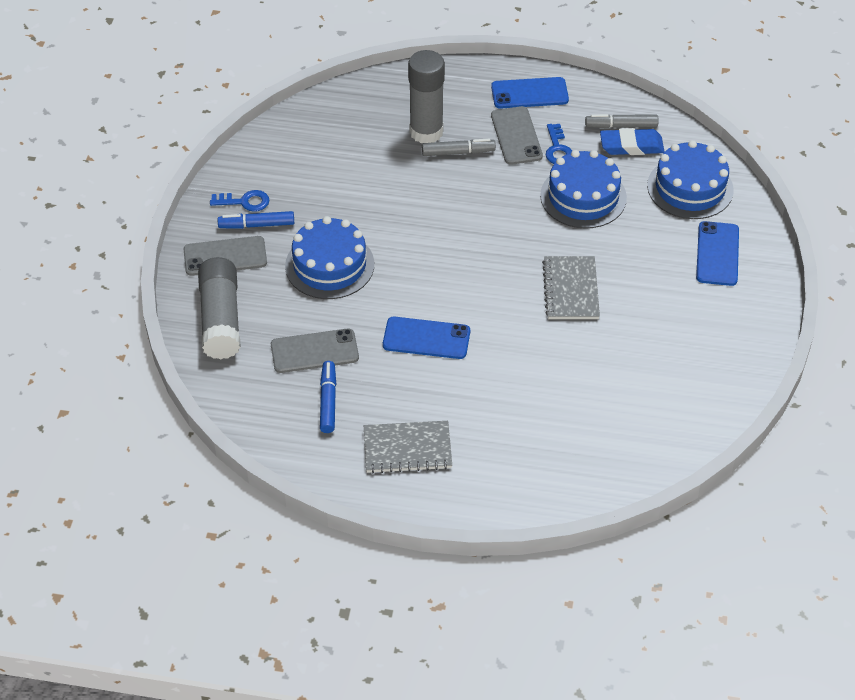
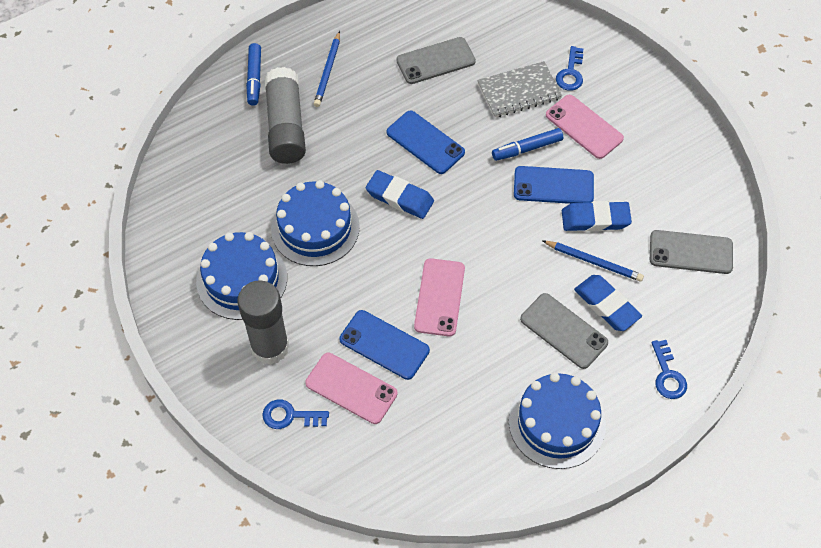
blue eraser: 1 -> 3
blue key: 2 -> 3
blue pencil: 0 -> 2
grey marker: 2 -> 0
grey notebook: 2 -> 1
pink phone: 0 -> 3

